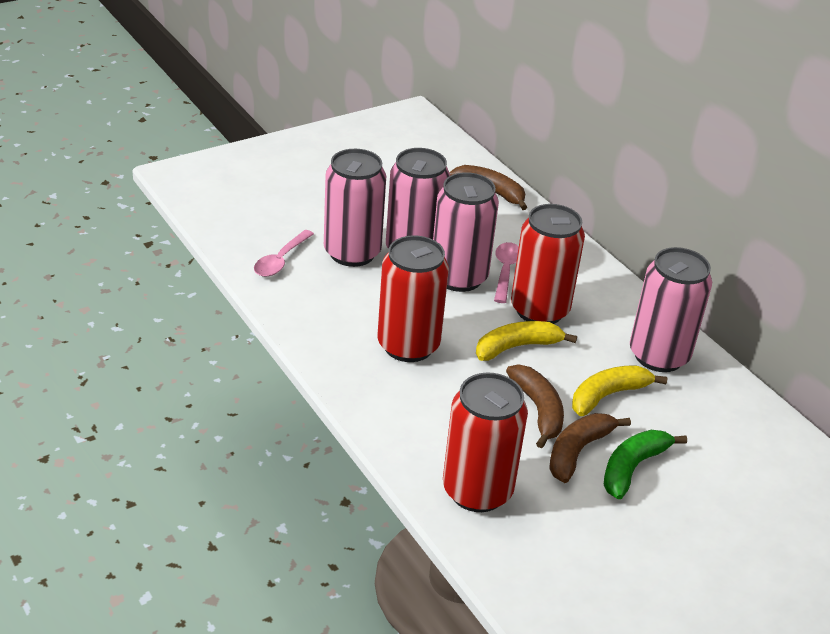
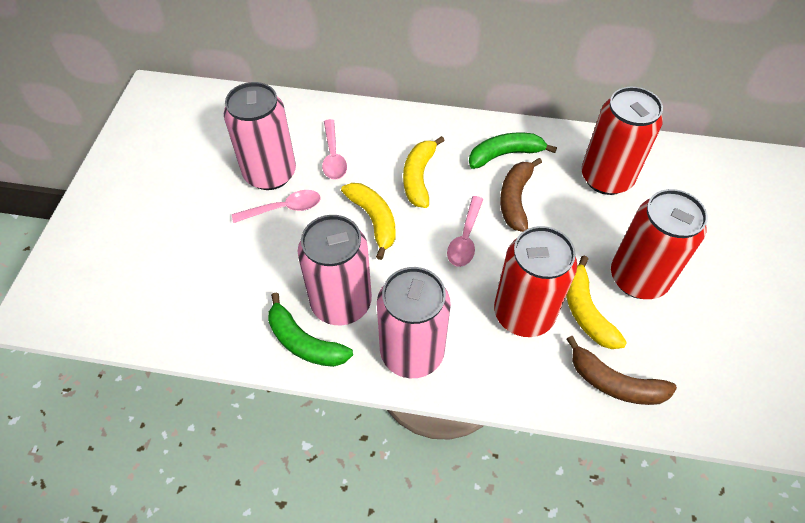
brown banana: 3 -> 2
green banana: 1 -> 2
pink can: 4 -> 3
pink spoon: 2 -> 3
yellow banana: 2 -> 3

